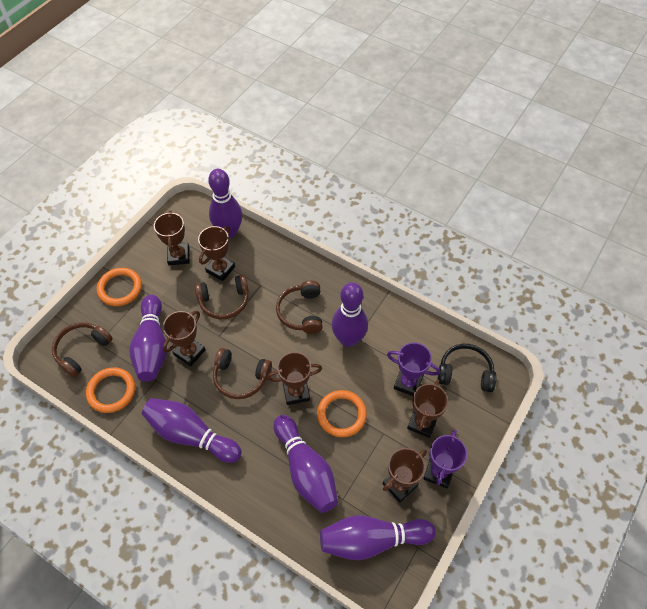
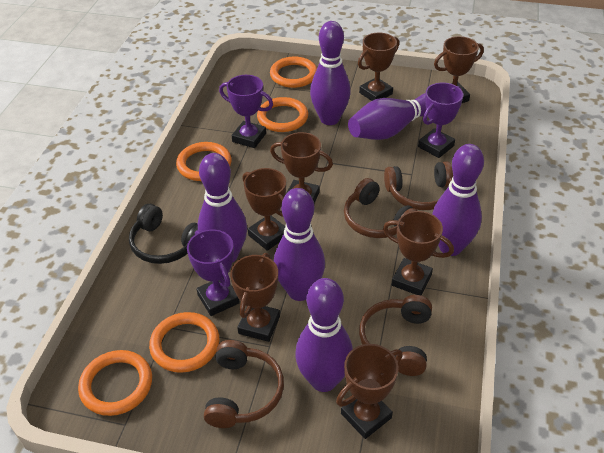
brown trophy: 6 -> 7
orange ring: 3 -> 5
purple trophy: 2 -> 3

